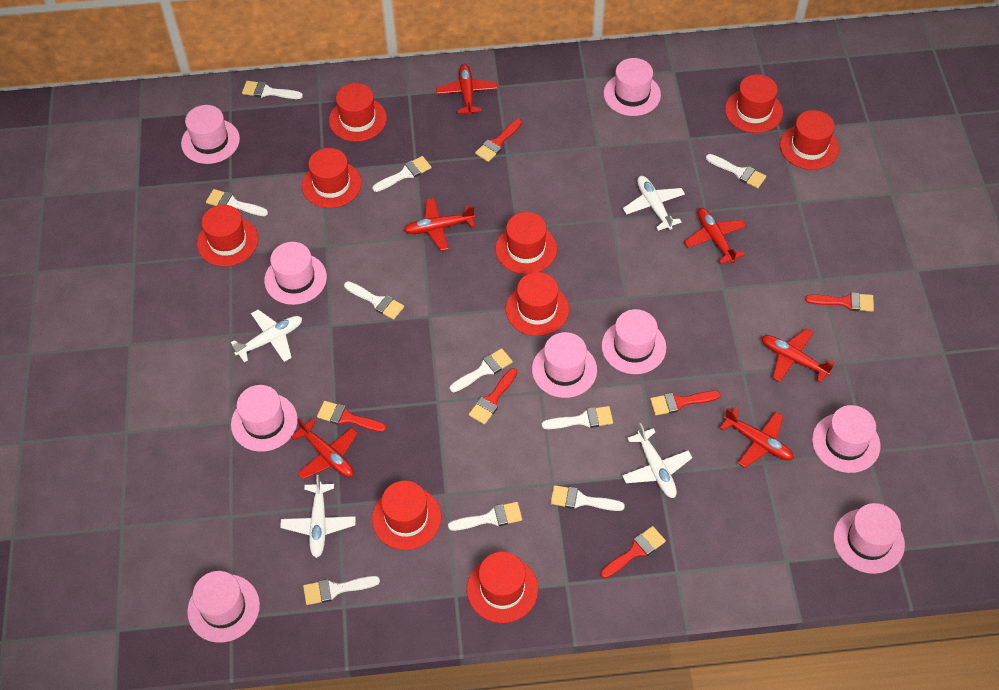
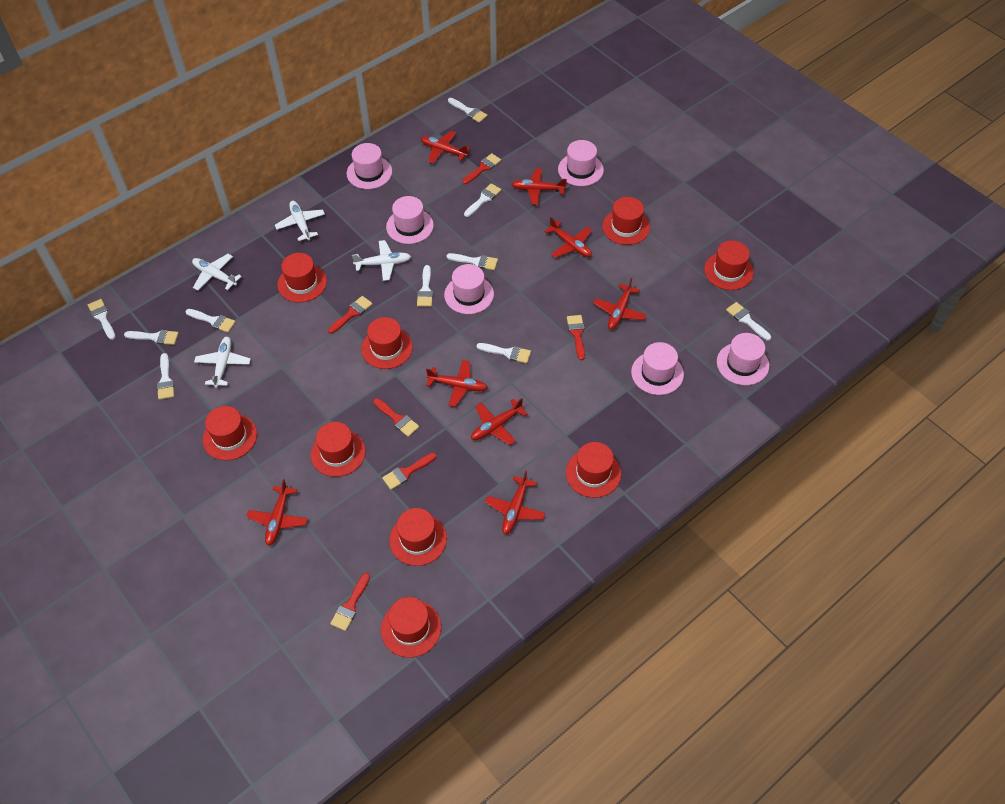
pink hat: 9 -> 6
red plane: 6 -> 8

